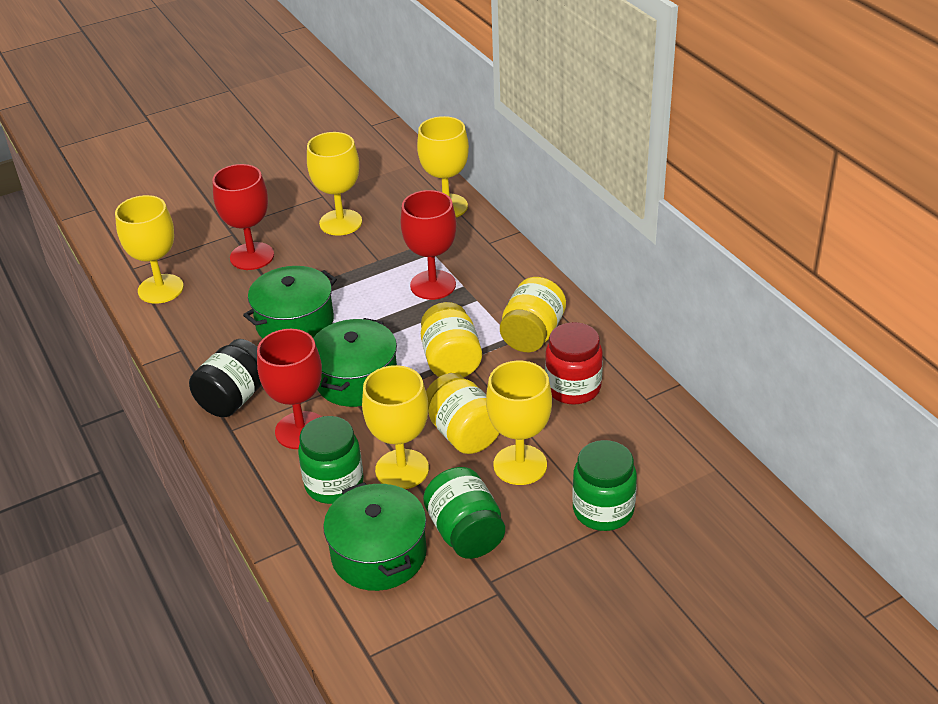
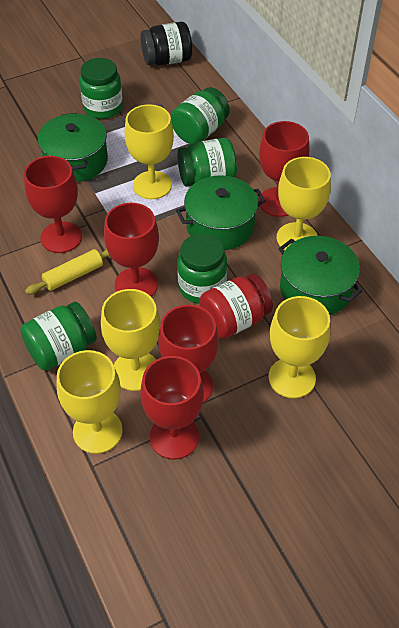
green jar: 3 -> 5
red goblet: 3 -> 5
yellow jar: 3 -> 0
yellow rolling pin: 0 -> 1

